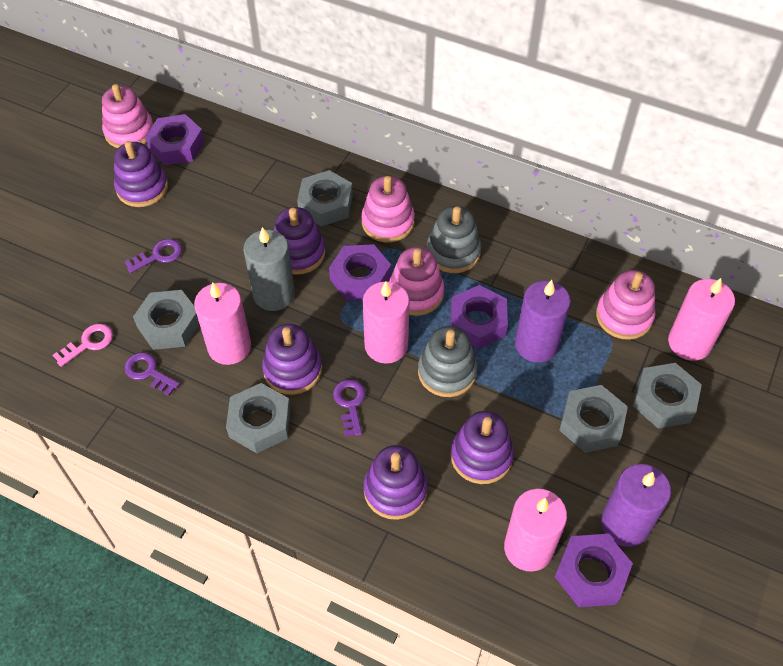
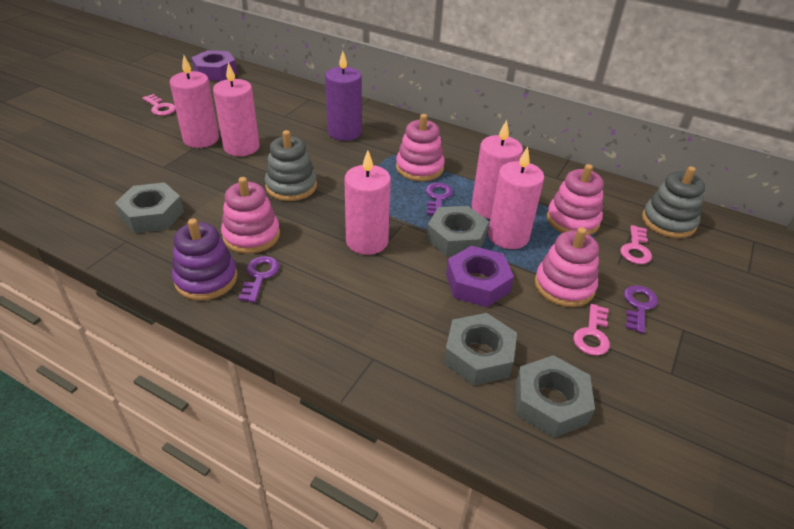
grey candle: 1 -> 0
grey nut: 5 -> 4
pink candle: 4 -> 5
pink key: 1 -> 3
purple candle: 2 -> 1
purple nut: 4 -> 2
purple stacking toy: 5 -> 1

